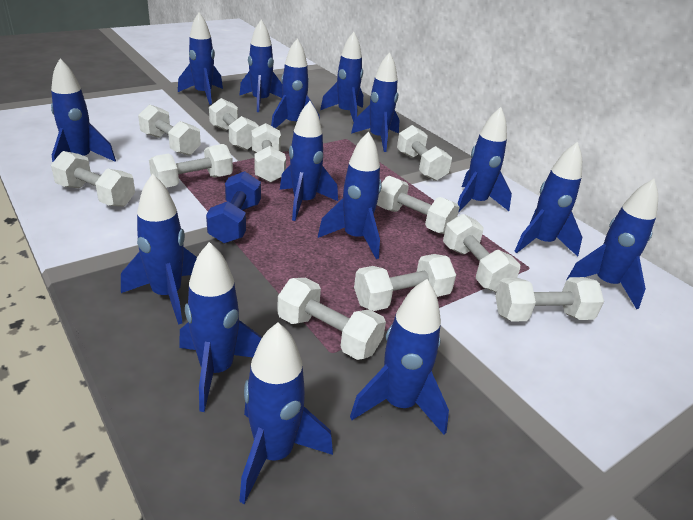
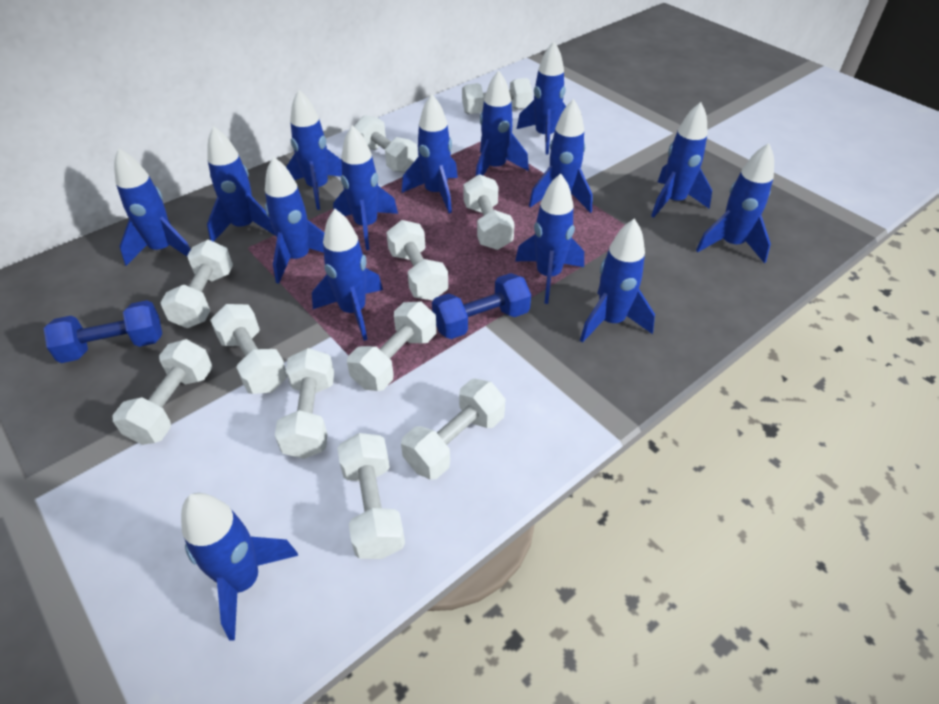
blue dumbbell: 1 -> 2

